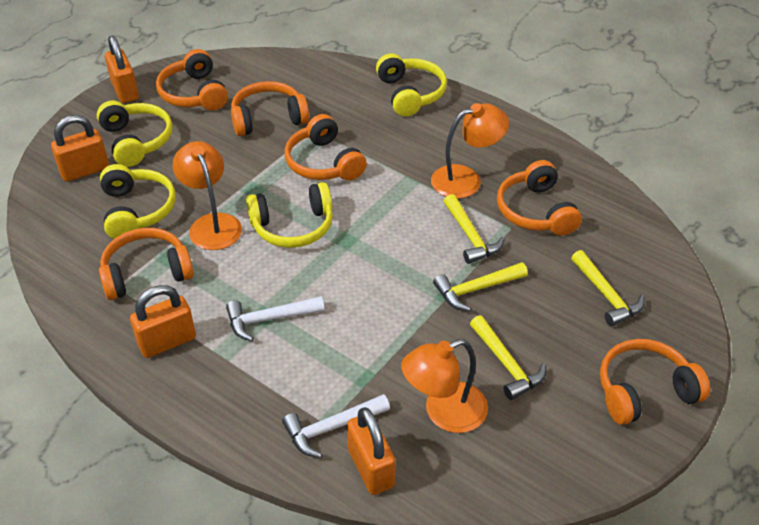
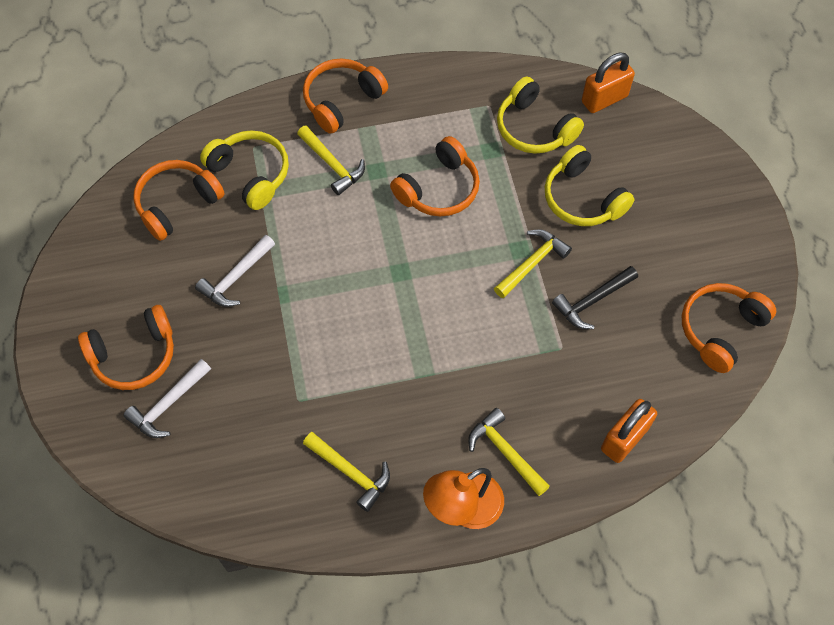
black hammer: 0 -> 1
orange headphones: 6 -> 5
orange lamp: 3 -> 1
orange padlock: 4 -> 2
yellow headphones: 4 -> 3

